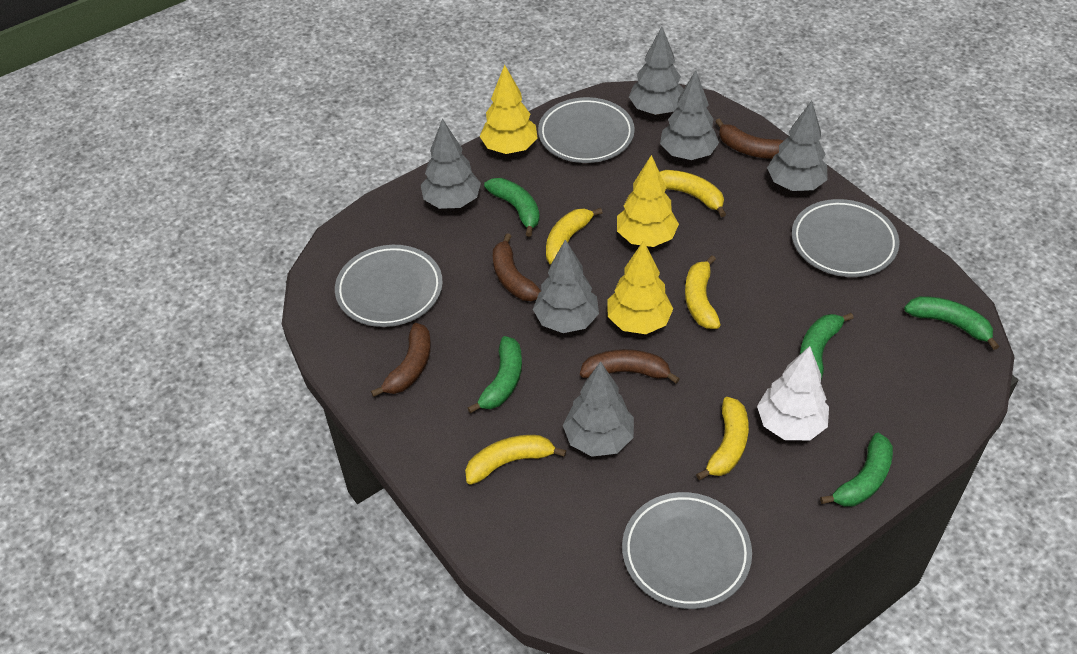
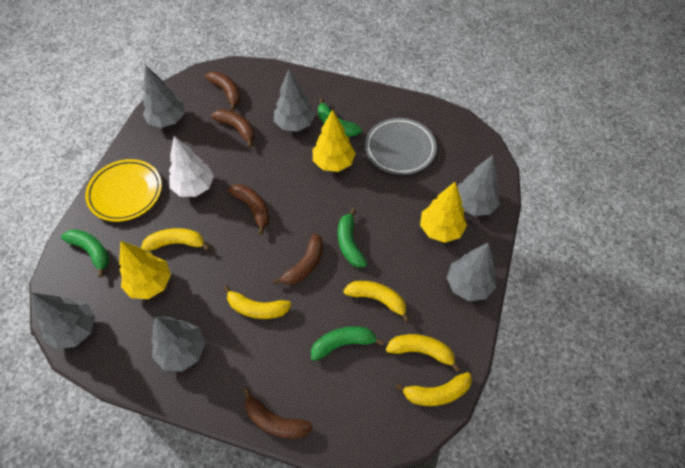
brown banana: 4 -> 5
green banana: 5 -> 4
grey plate: 4 -> 1
yellow plate: 0 -> 1

